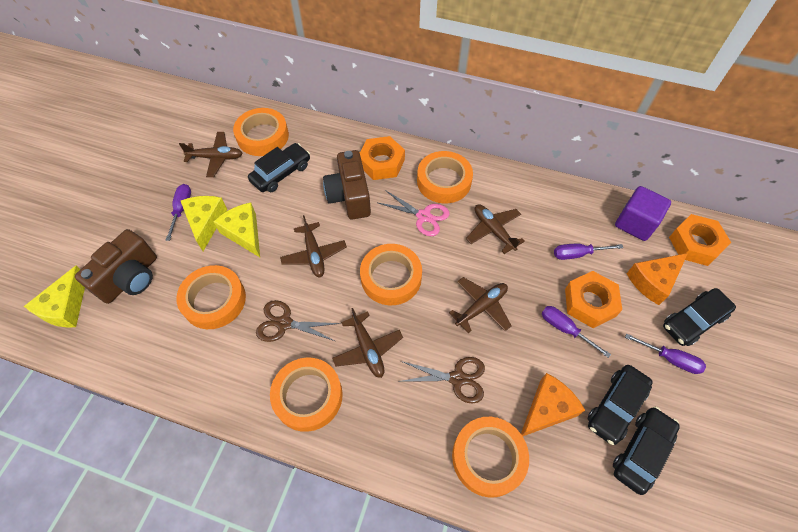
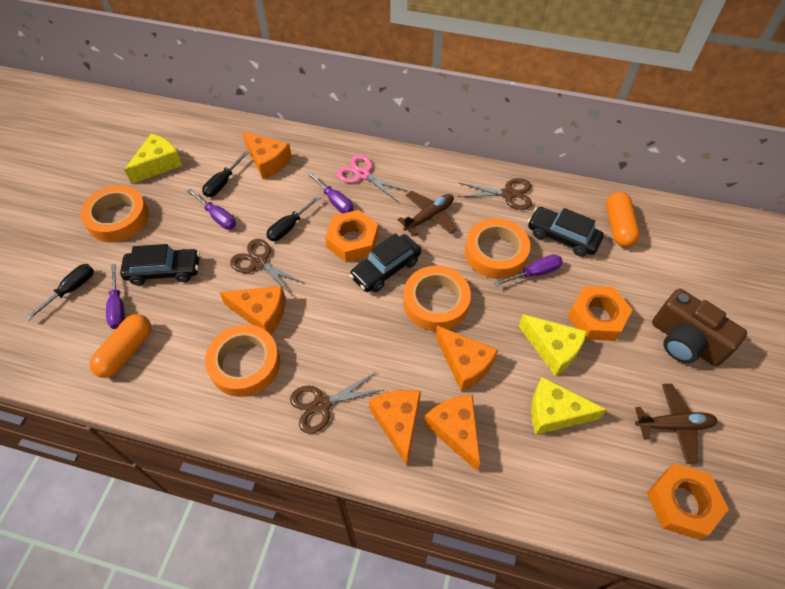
black car: 4 -> 3
black screwdriver: 0 -> 3
brown camera: 2 -> 1
brown plane: 5 -> 2
brown scissors: 2 -> 3
orange capsule: 0 -> 2
orange cheese: 2 -> 5
orange tape: 6 -> 4
purple cube: 1 -> 0

